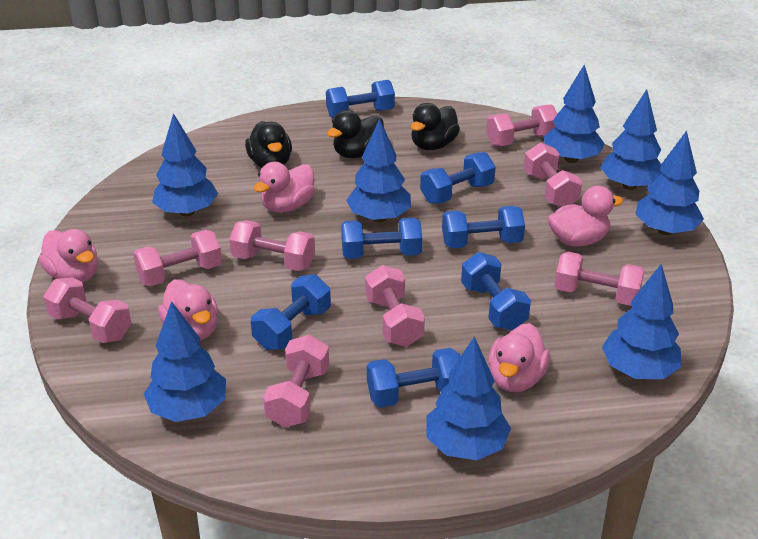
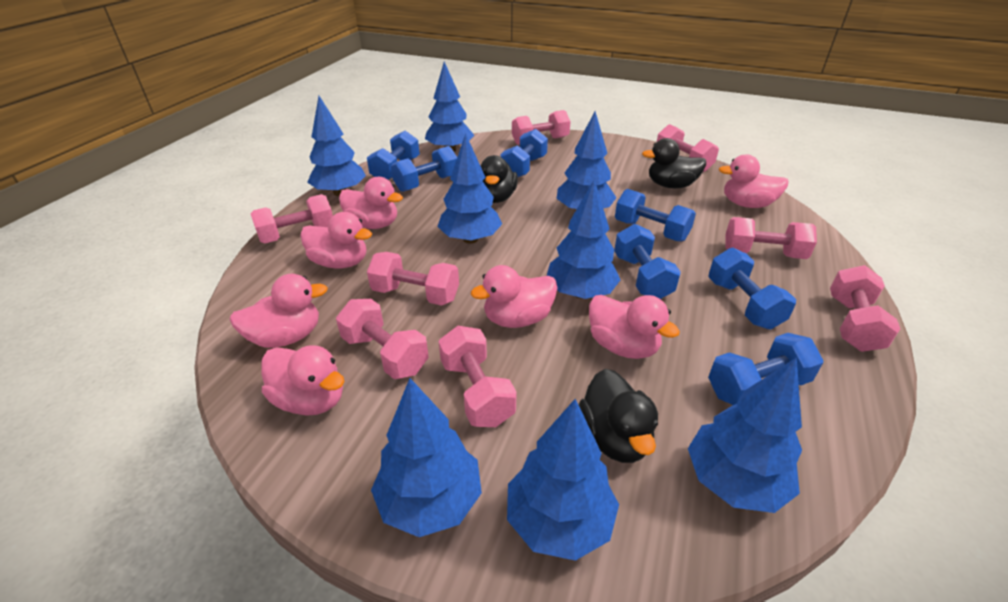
pink duck: 5 -> 7

